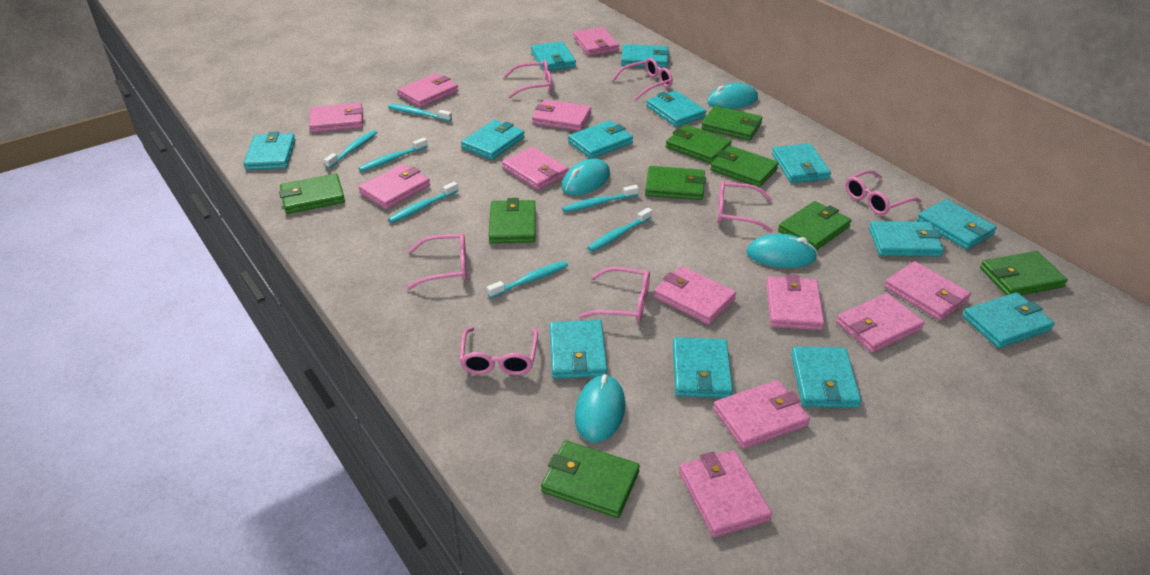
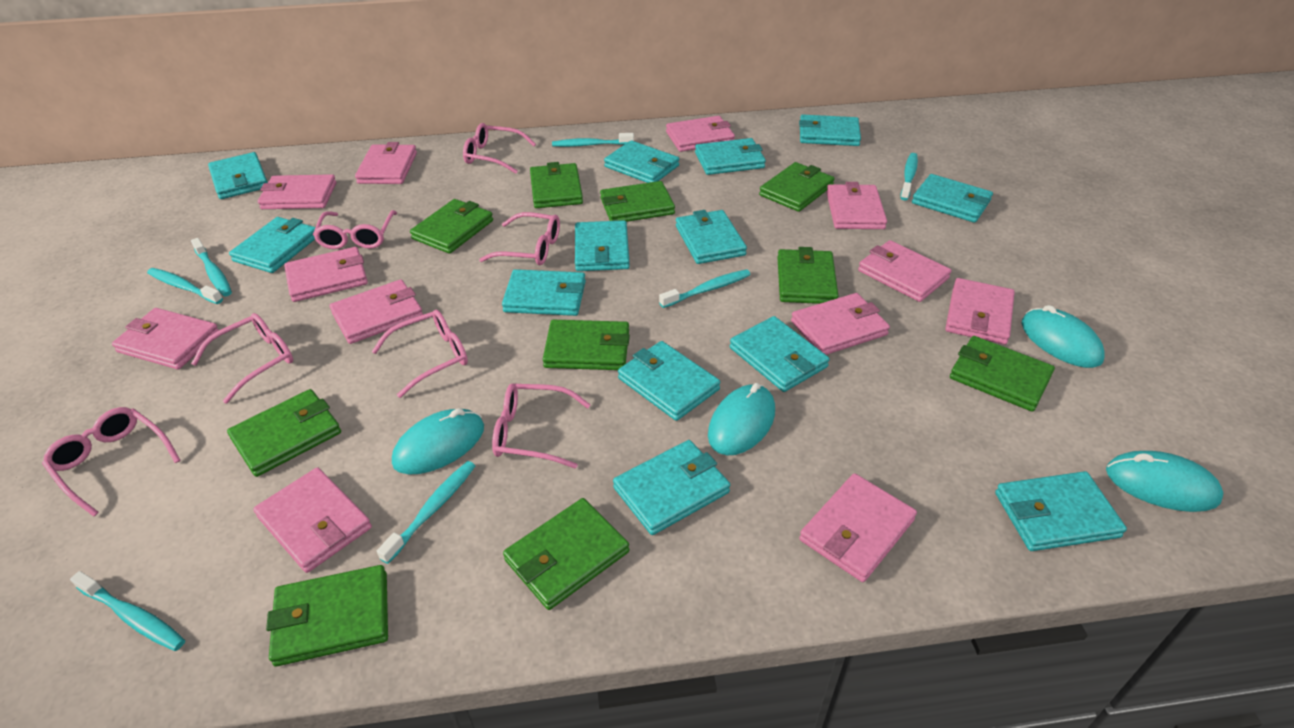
green wallet: 9 -> 10

